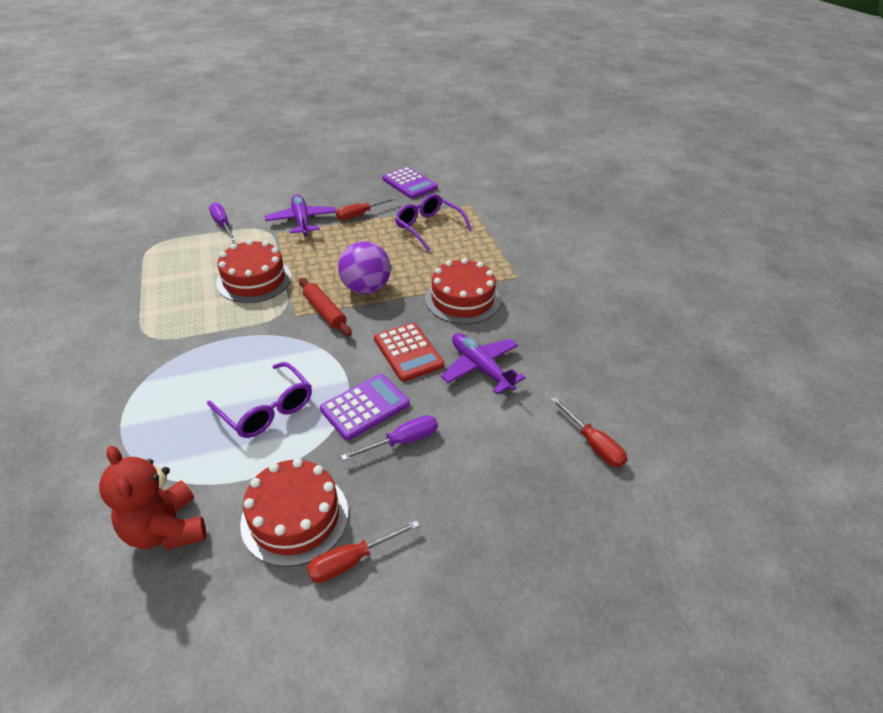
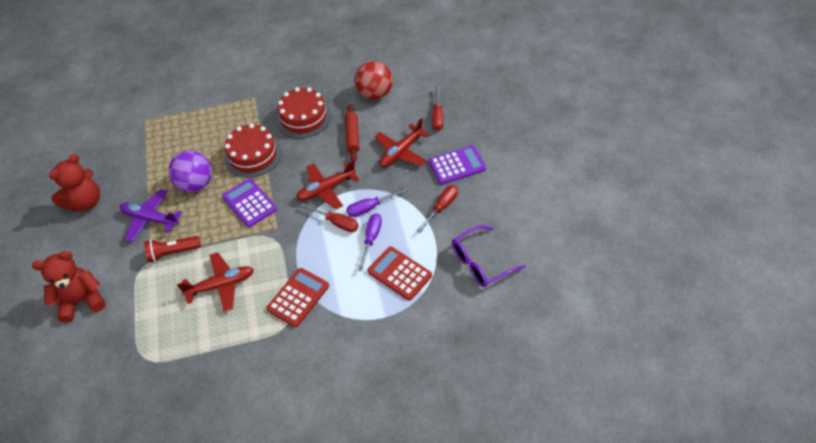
purple glasses: 2 -> 1
purple plane: 2 -> 1
red ball: 0 -> 1
red cake: 3 -> 2
red calculator: 1 -> 2
red flashlight: 0 -> 1
red plane: 0 -> 3
red teddy bear: 1 -> 2

